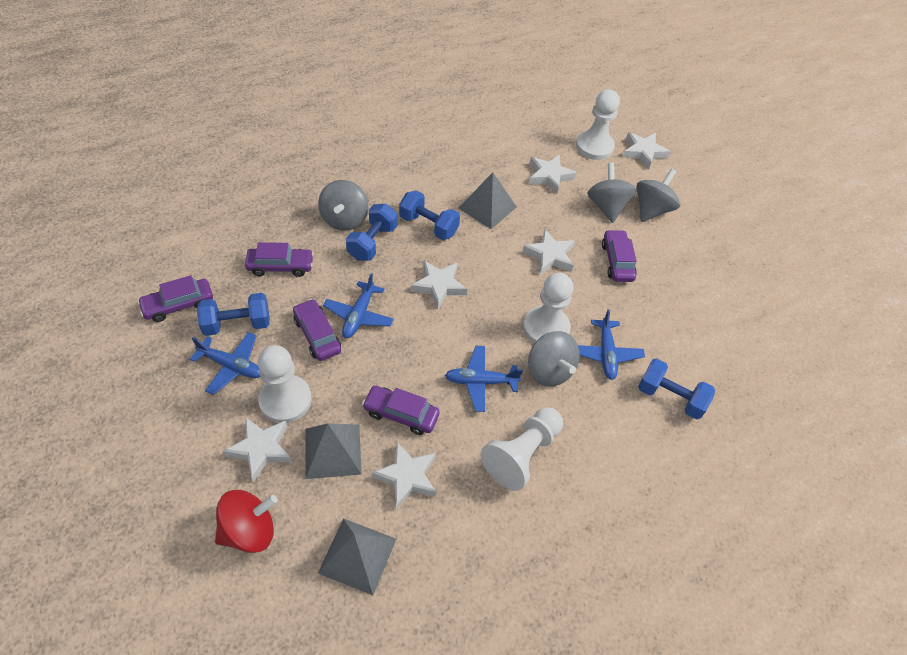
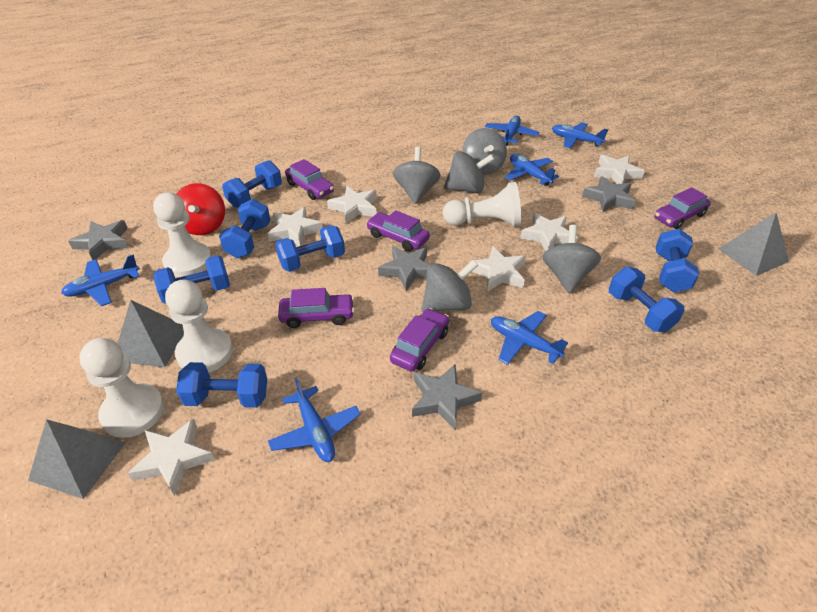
blue dumbbell: 4 -> 7
blue plane: 4 -> 6
grey spinning top: 4 -> 5
grey star: 0 -> 4

